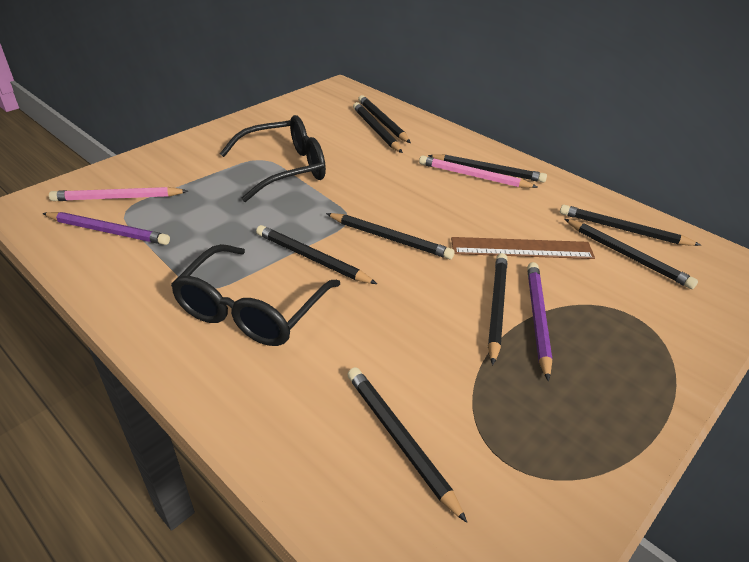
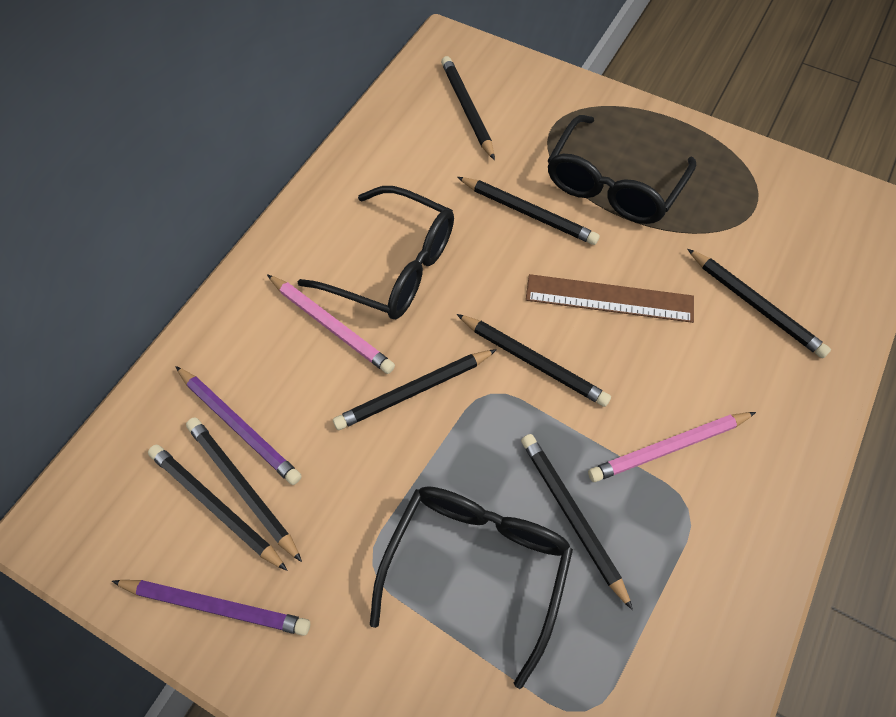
black glasses: 2 -> 3
black pencil: 9 -> 8

